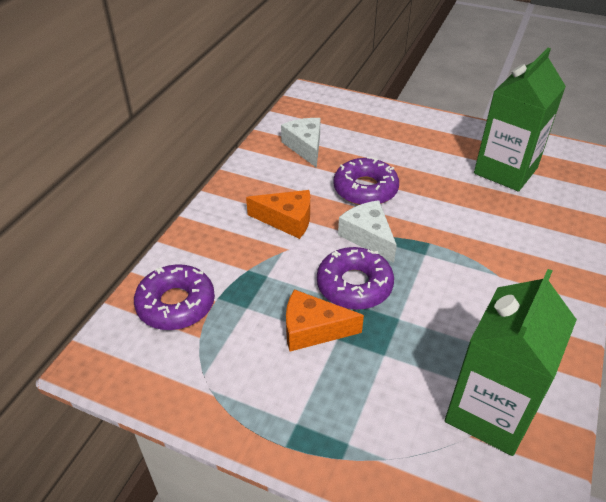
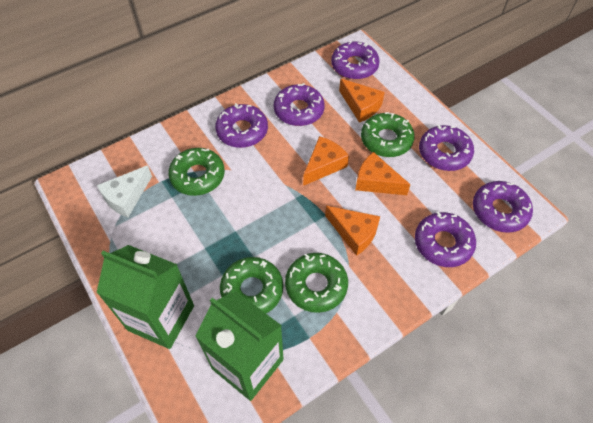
green donut: 0 -> 4
orange cheese: 2 -> 4
purple donut: 3 -> 6
white cheese: 2 -> 1

